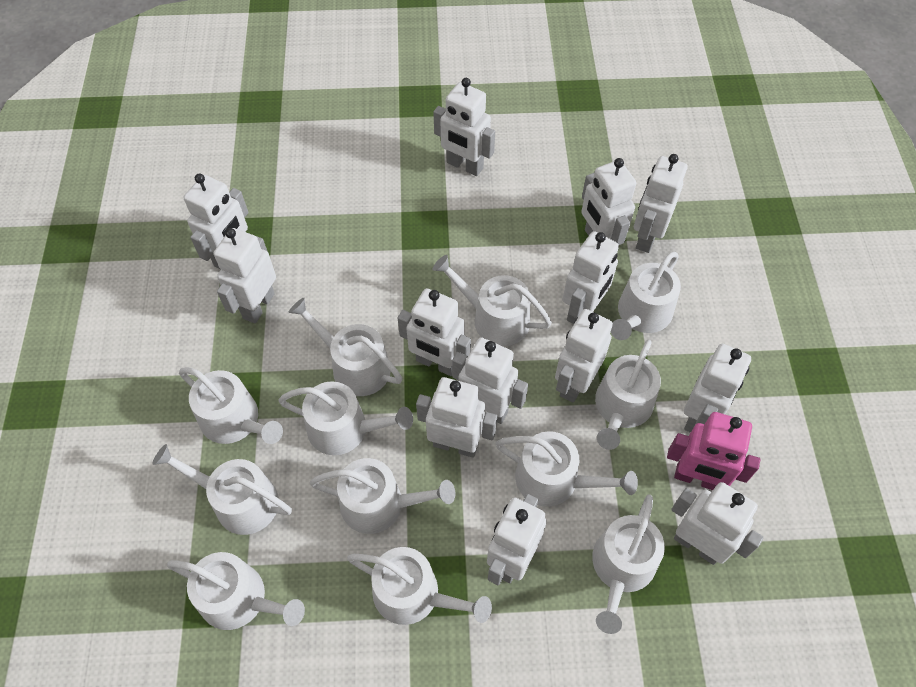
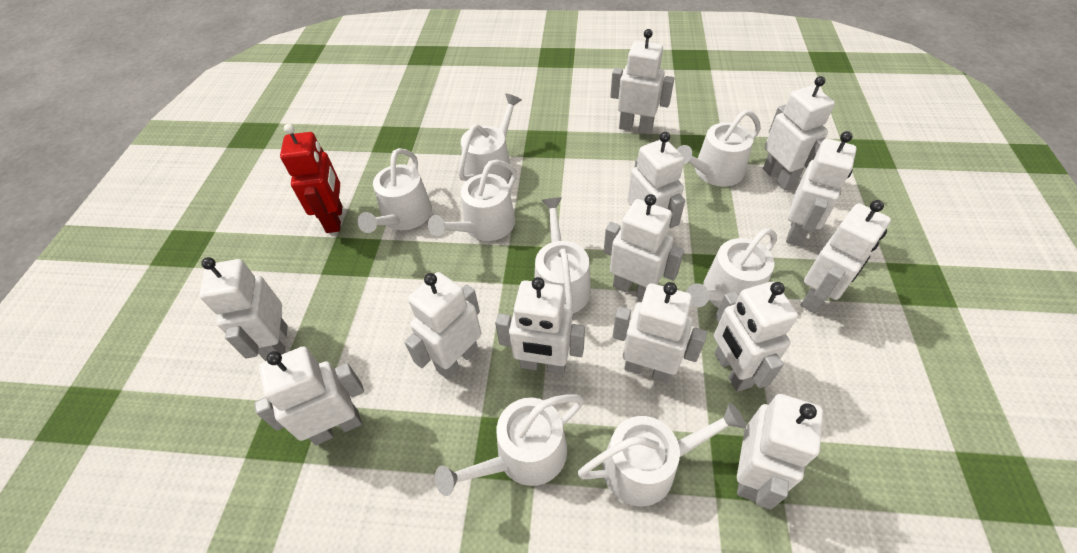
pink robot: 1 -> 0
red robot: 0 -> 1
white watering can: 12 -> 8

